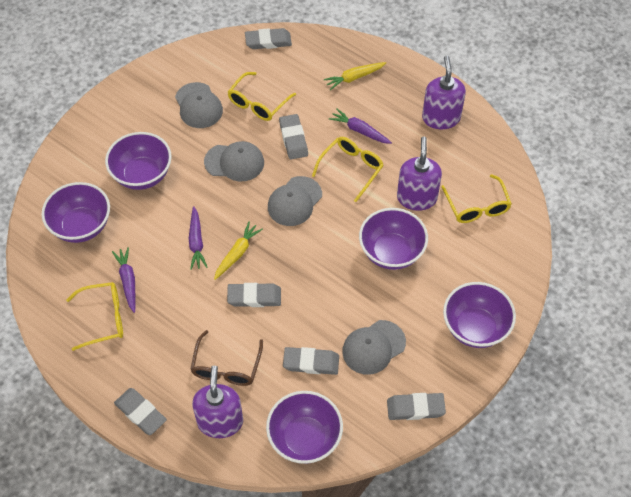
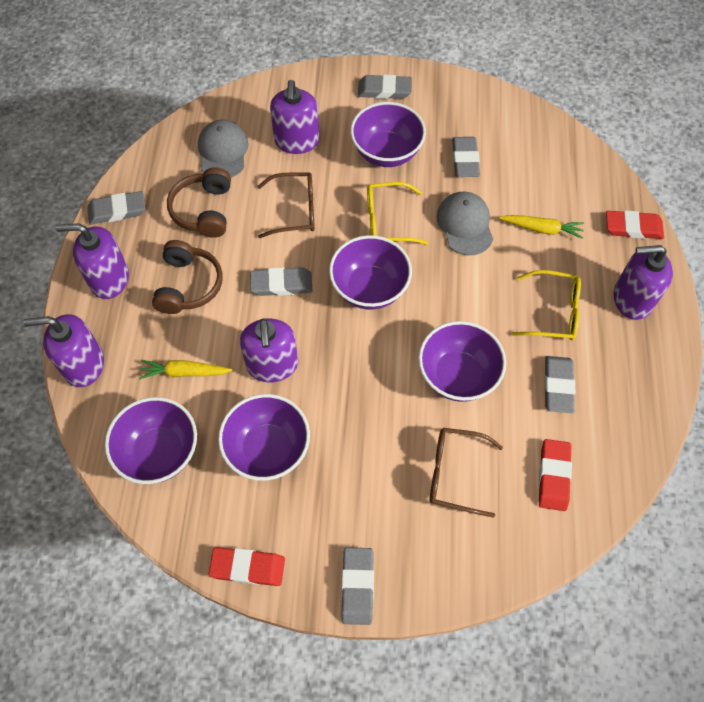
brown glasses: 1 -> 2
brown headphones: 0 -> 2
grey cap: 4 -> 2
purple carrot: 3 -> 0
purple soap dispenser: 3 -> 5
red eraser: 0 -> 3
yellow glasses: 4 -> 2

